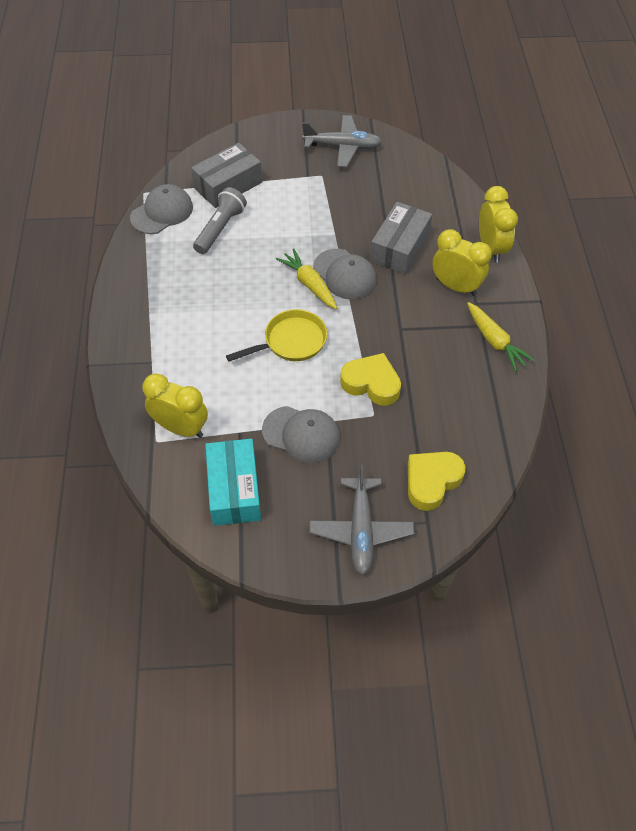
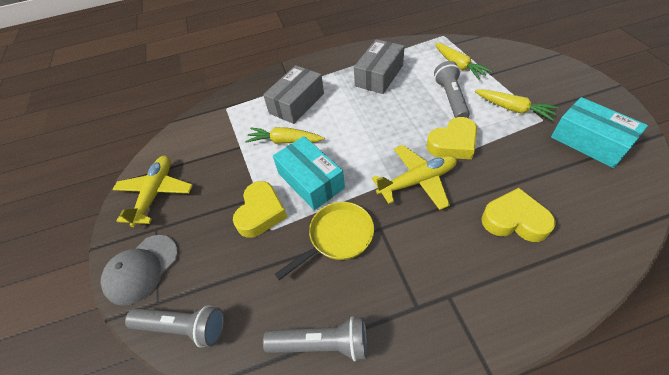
grey cap: 3 -> 1
grey flashlight: 1 -> 3
grey plane: 2 -> 0
turquoise box: 1 -> 2
yellow carrot: 2 -> 3
yellow clock: 3 -> 0
yellow heart: 2 -> 3
yellow plane: 0 -> 2

